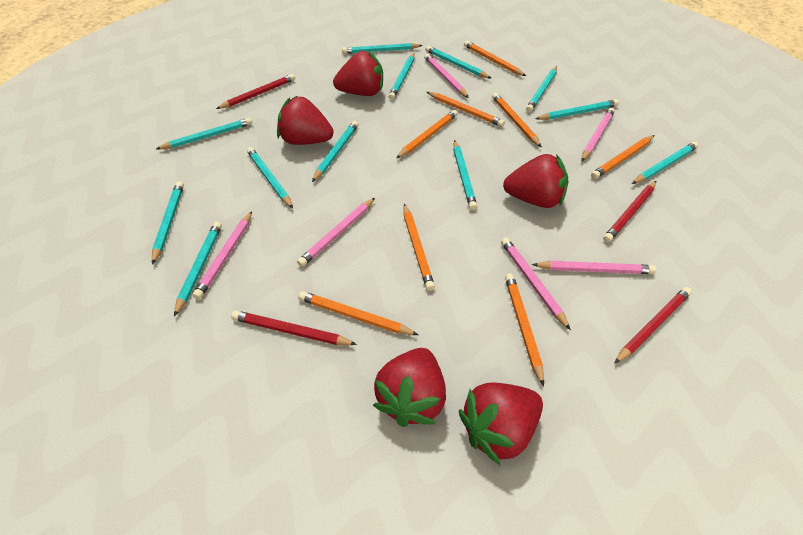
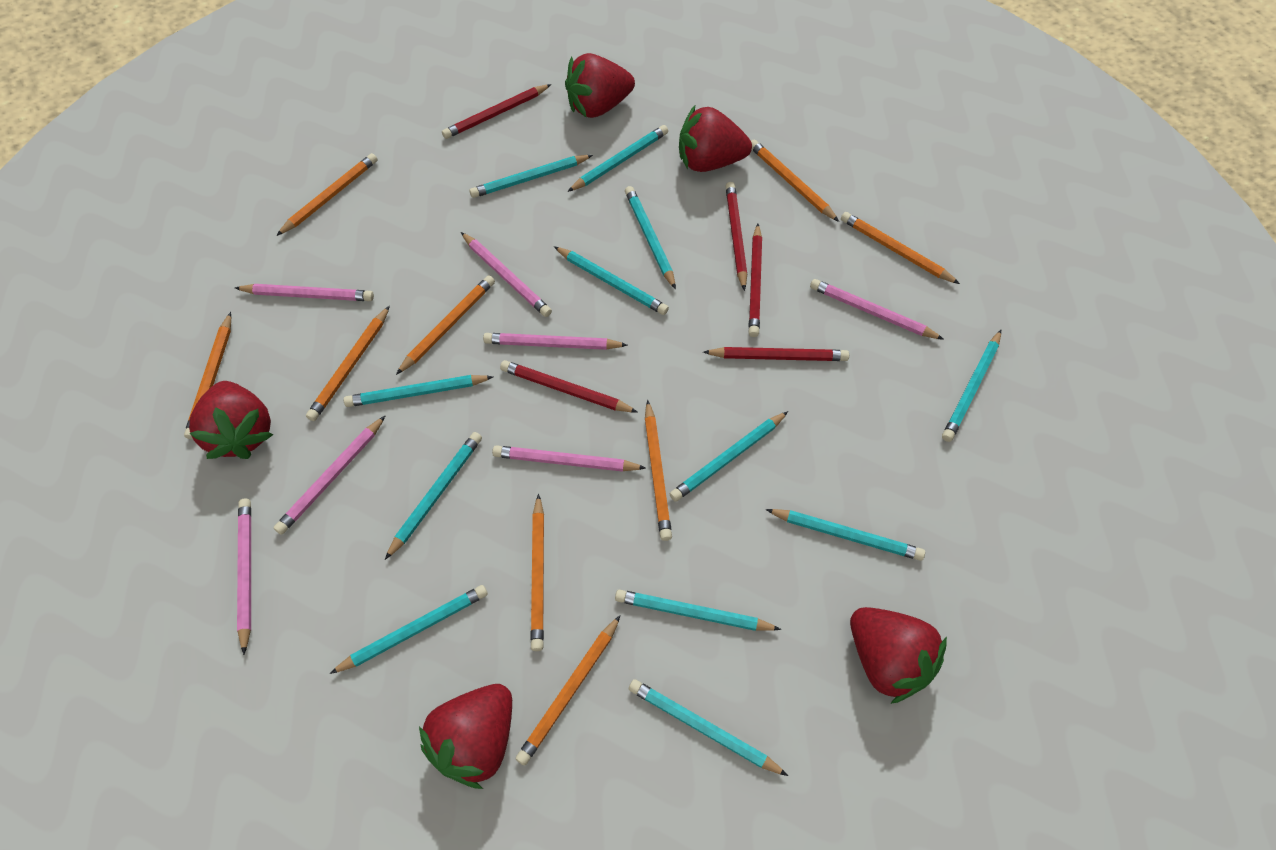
orange pencil: 8 -> 9
pink pencil: 6 -> 7
red pencil: 4 -> 5

